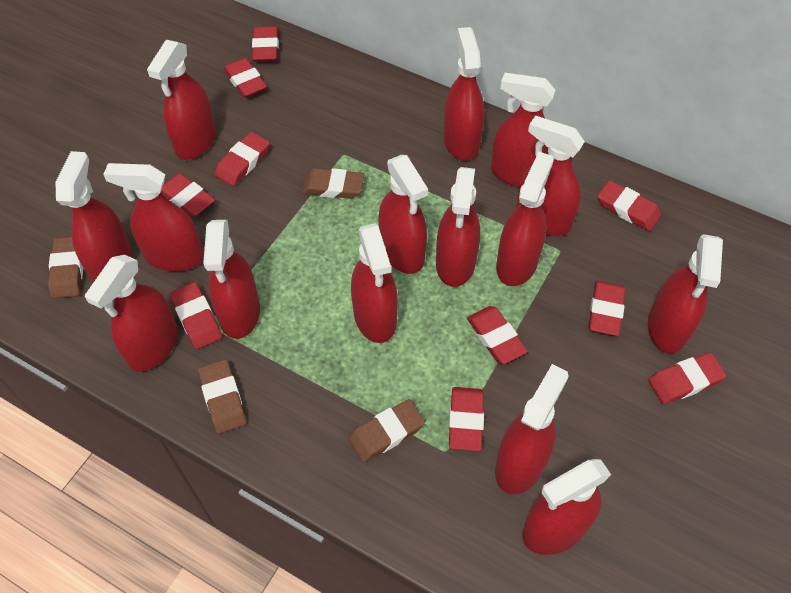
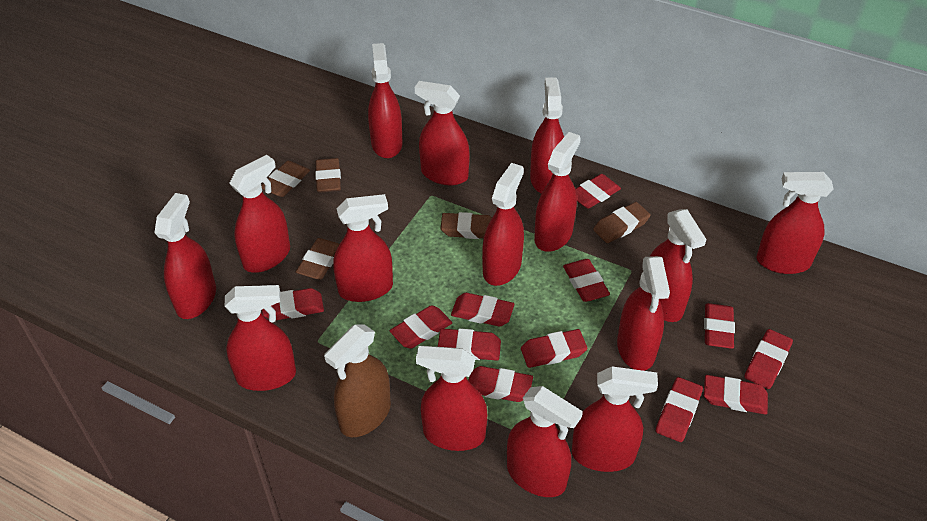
brown eraser: 4 -> 5
brown spray bottle: 0 -> 1
red eraser: 10 -> 12

